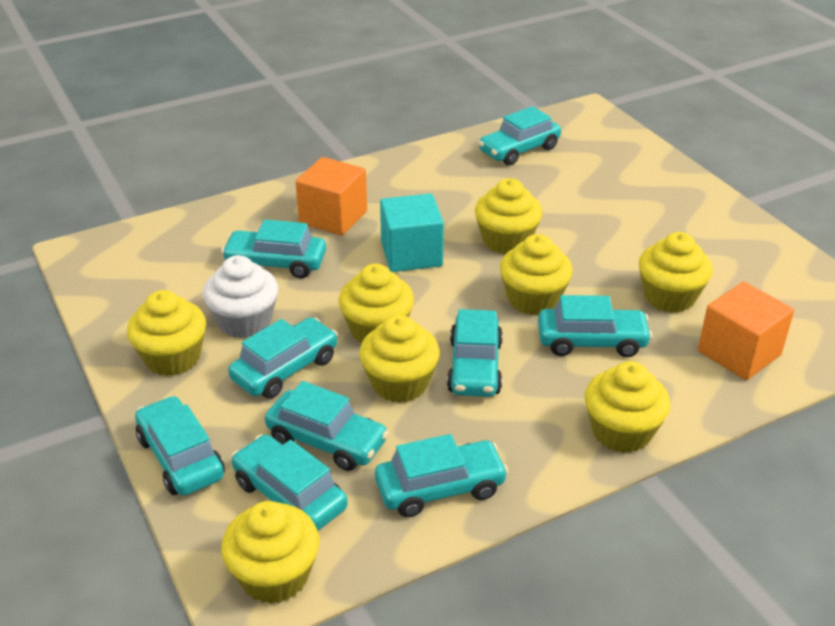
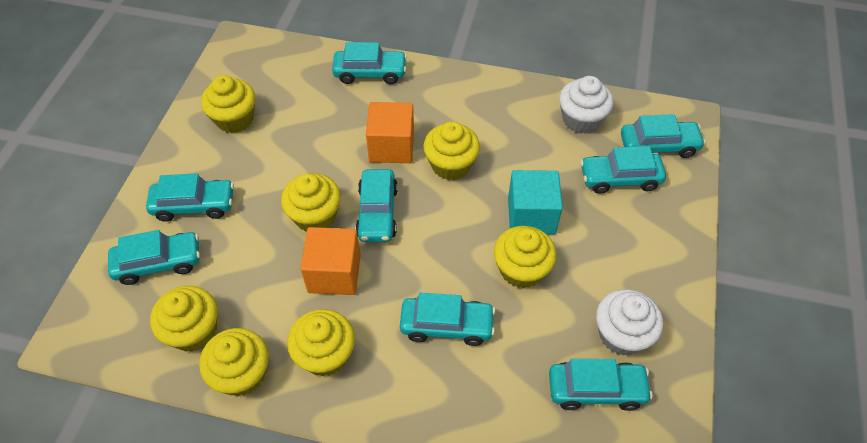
turquoise car: 9 -> 8
white cupcake: 1 -> 2
yellow cupcake: 8 -> 7

